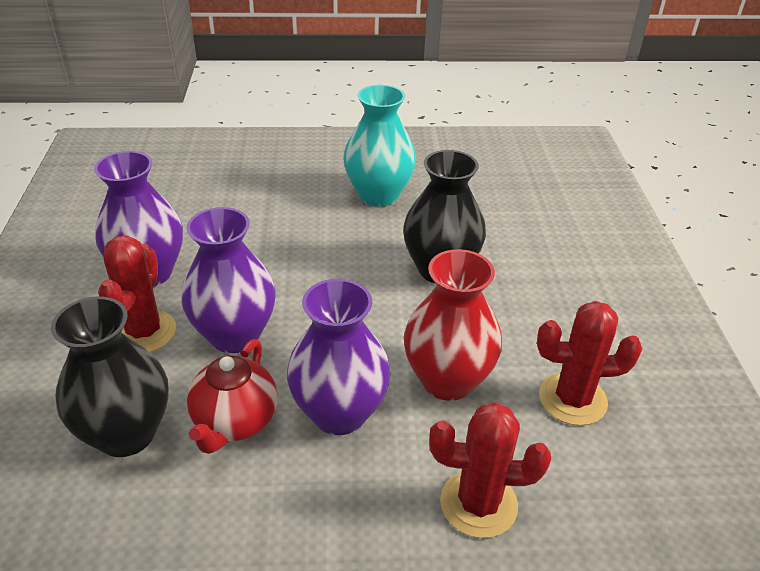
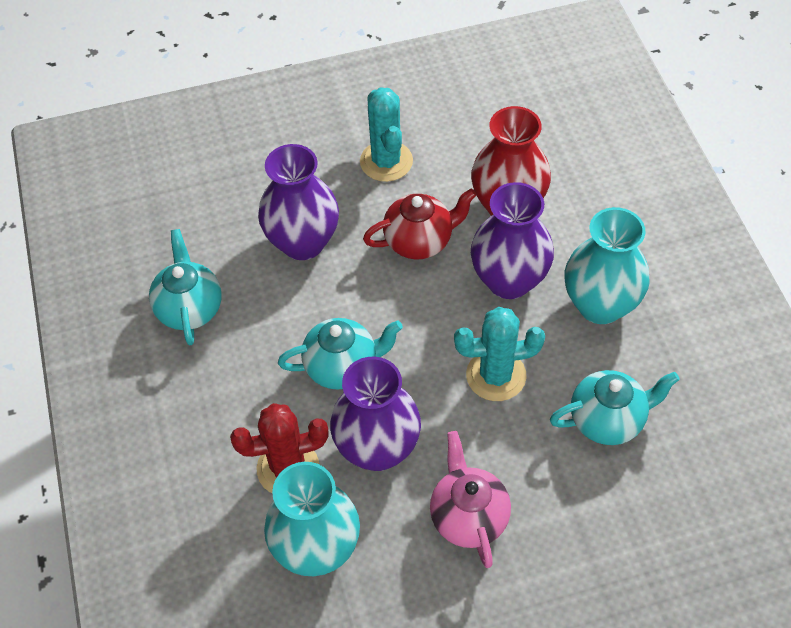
black vase: 2 -> 0
pink teapot: 0 -> 1
red cactus: 3 -> 1
turquoise cactus: 0 -> 2
turquoise teapot: 0 -> 3
turquoise vase: 1 -> 2

